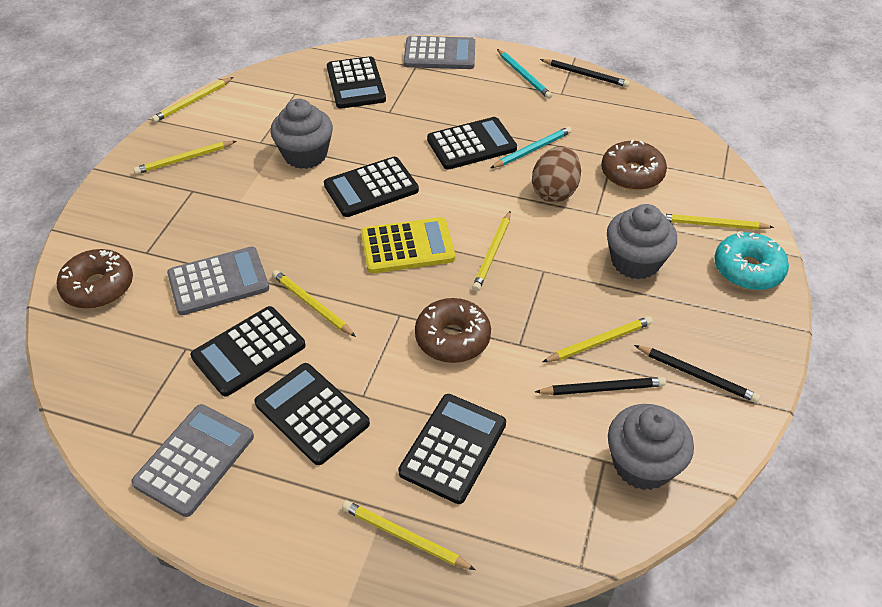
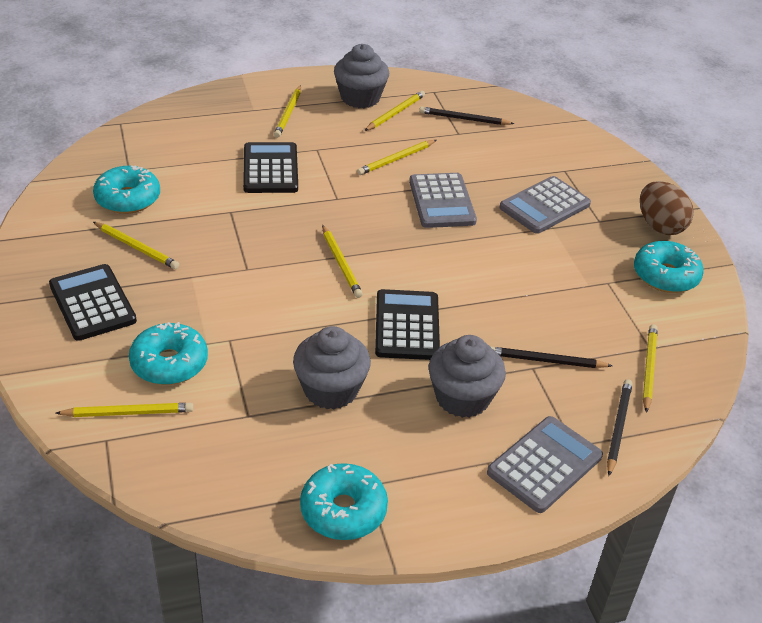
black calculator: 6 -> 3
brown donut: 3 -> 0
turquoise donut: 1 -> 4
turquoise pencil: 2 -> 0
yellow calculator: 1 -> 0

